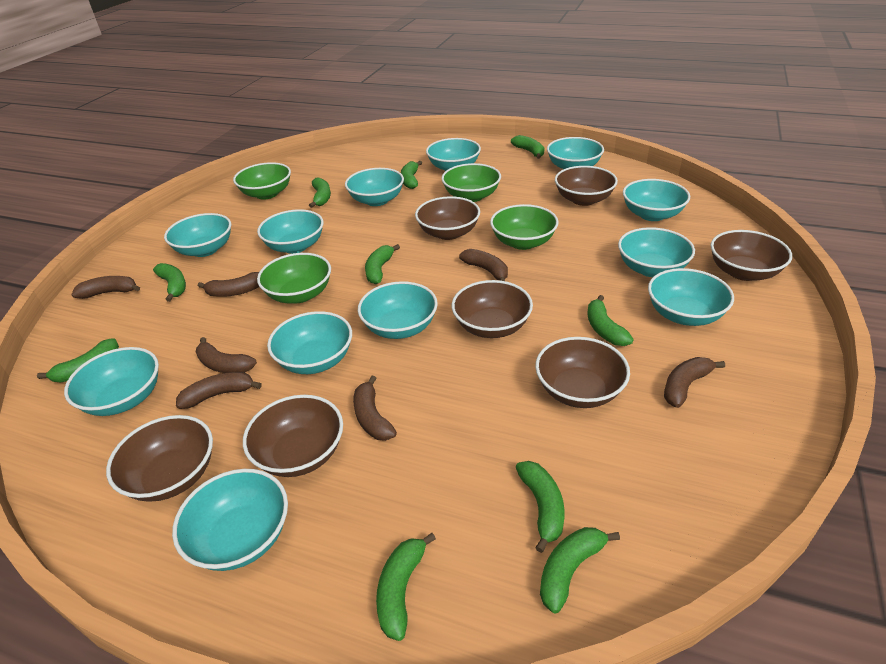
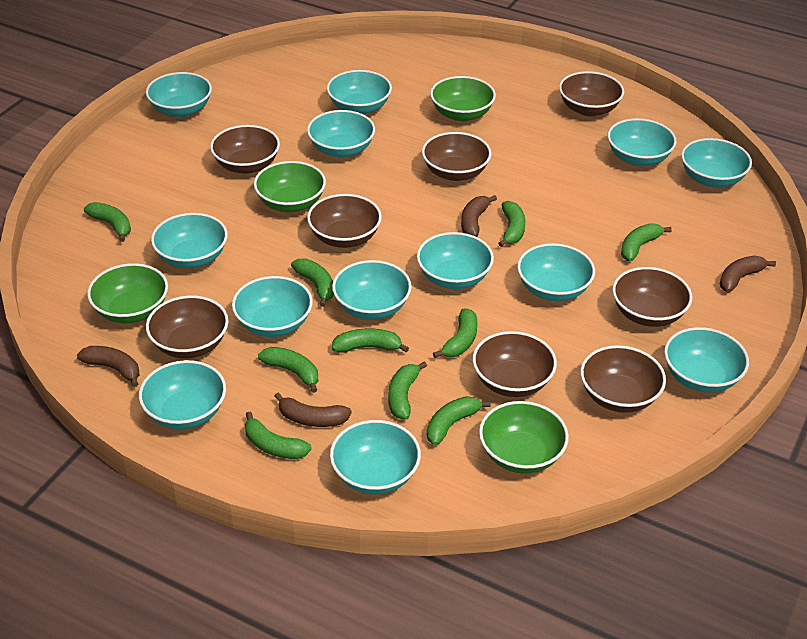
brown banana: 7 -> 4
brown bowl: 7 -> 8
turquoise bowl: 12 -> 13

